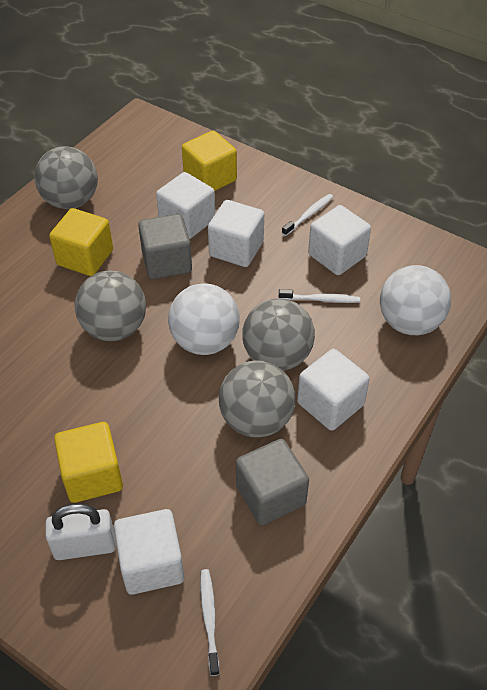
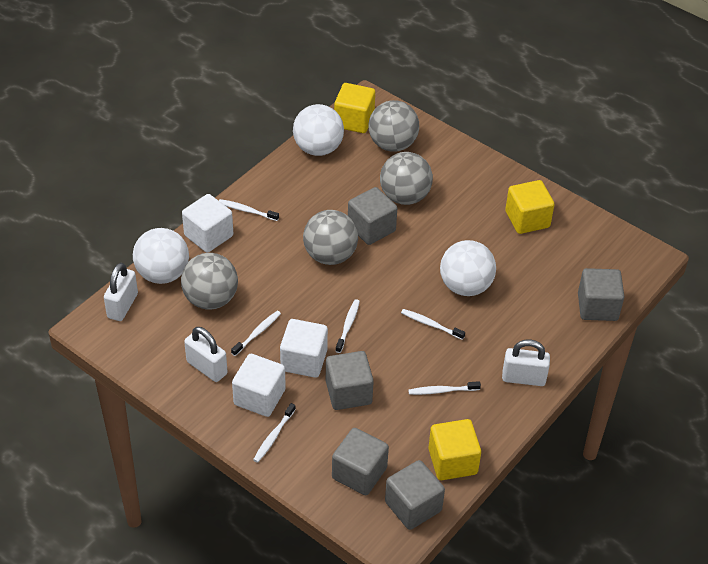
grey cube: 2 -> 5
white ball: 2 -> 3
white cube: 5 -> 3
white padlock: 1 -> 3
white toothbrush: 3 -> 6

